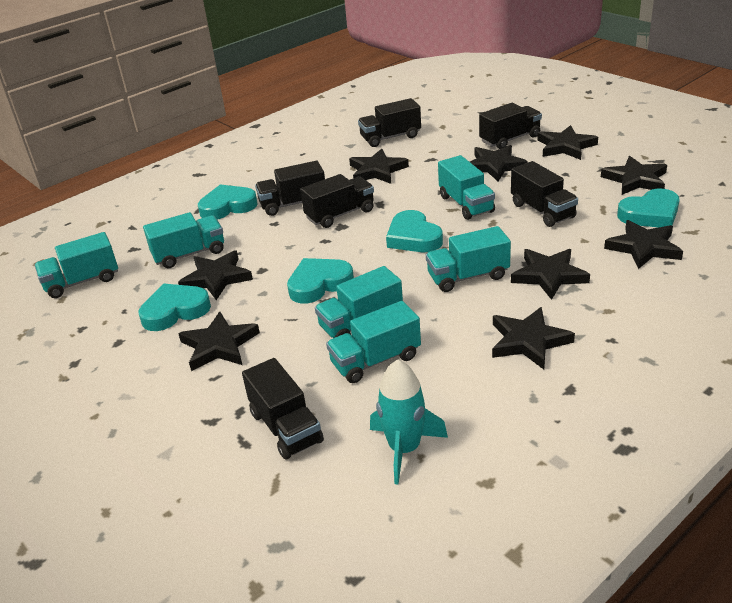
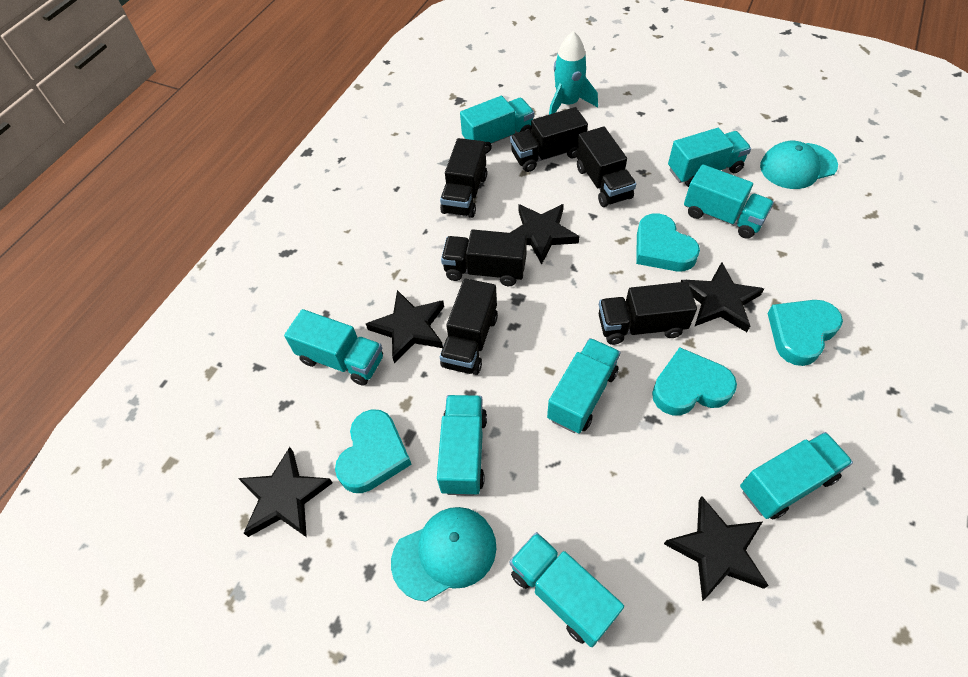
black star: 9 -> 5
turquoise cap: 0 -> 2
turquoise heart: 5 -> 4
turquoise truck: 6 -> 8

